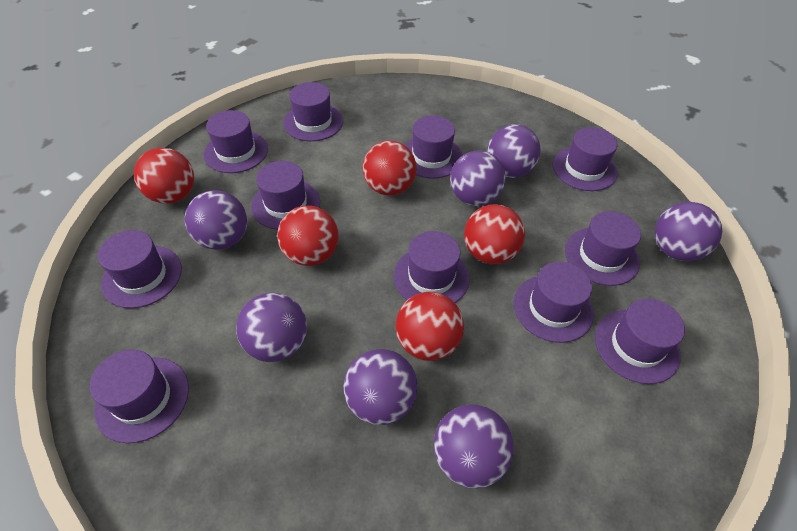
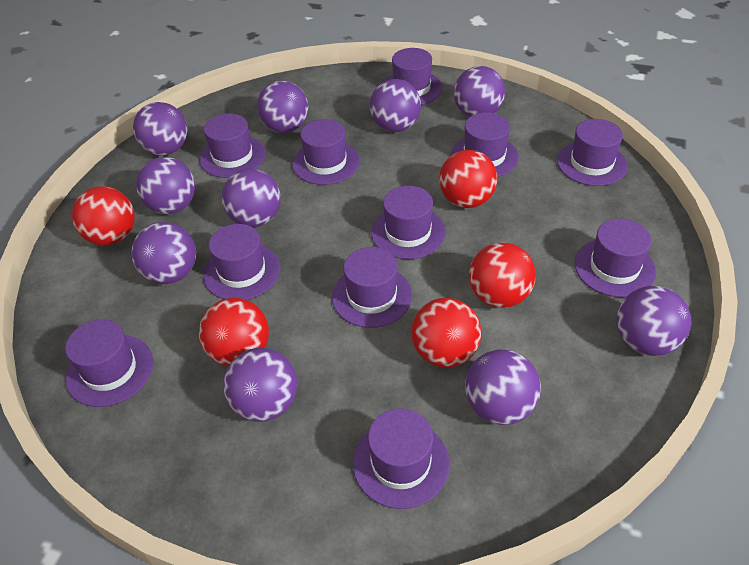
purple ball: 7 -> 10

